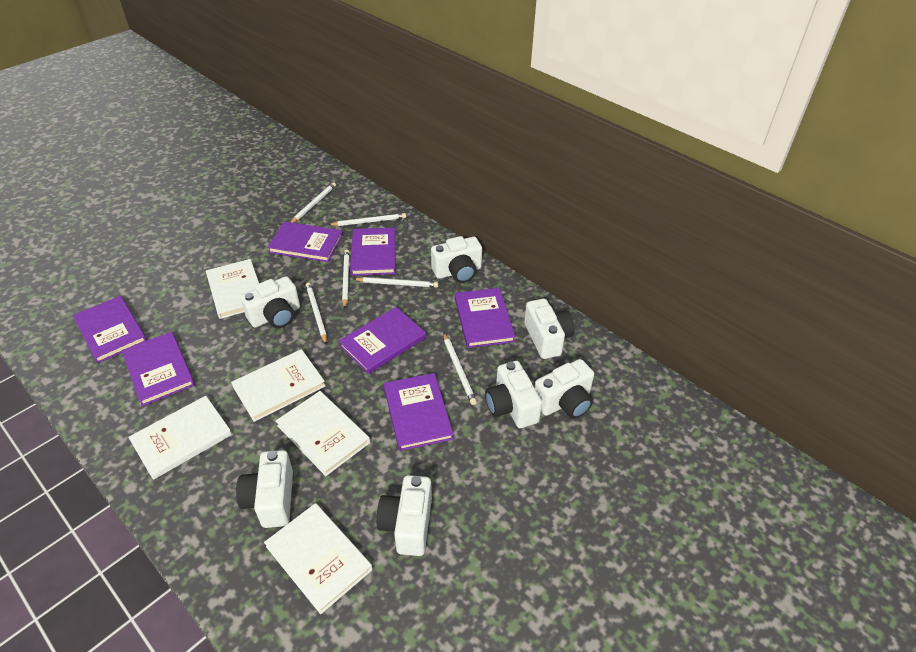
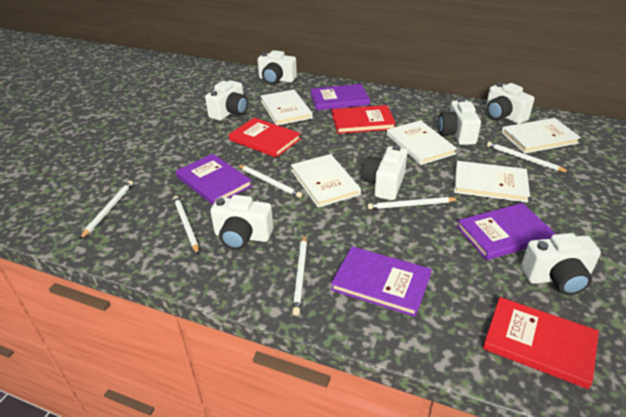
purple book: 7 -> 4
red book: 0 -> 3

